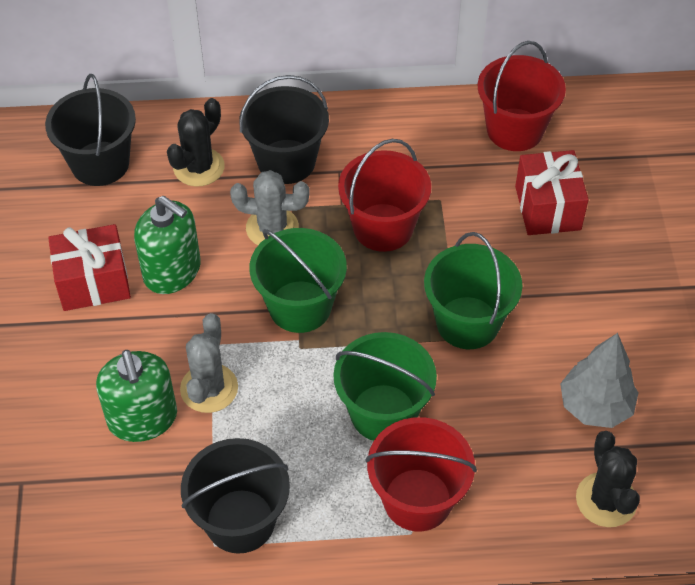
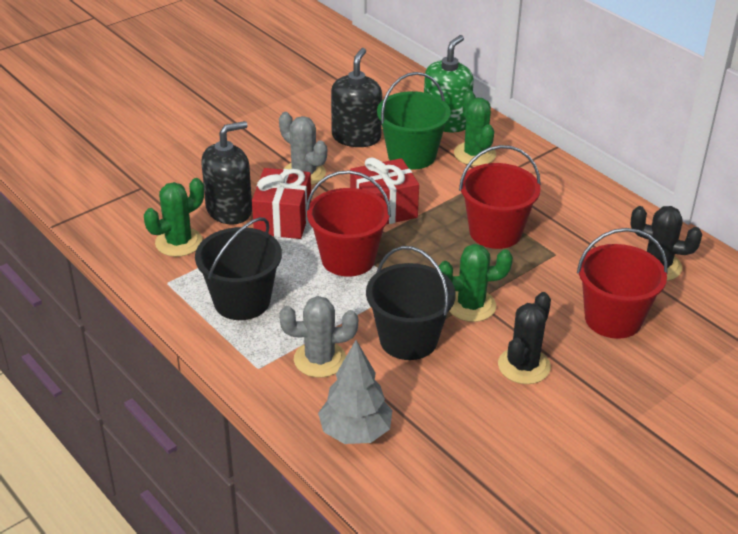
black bucket: 3 -> 2
black soap dispenser: 0 -> 2
green bucket: 3 -> 1
green cactus: 0 -> 3
green soap dispenser: 2 -> 1

